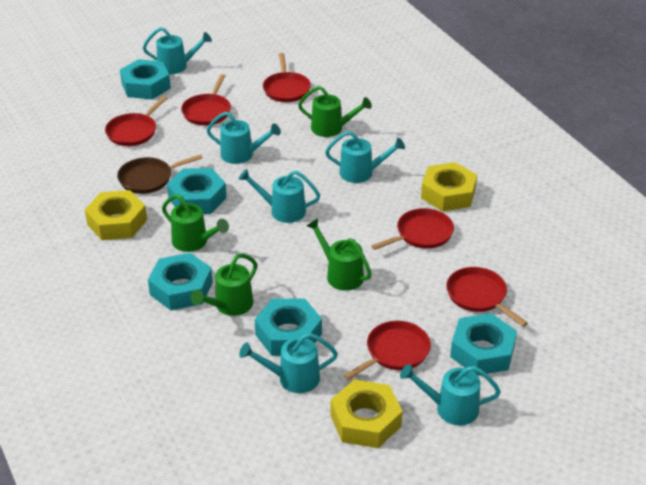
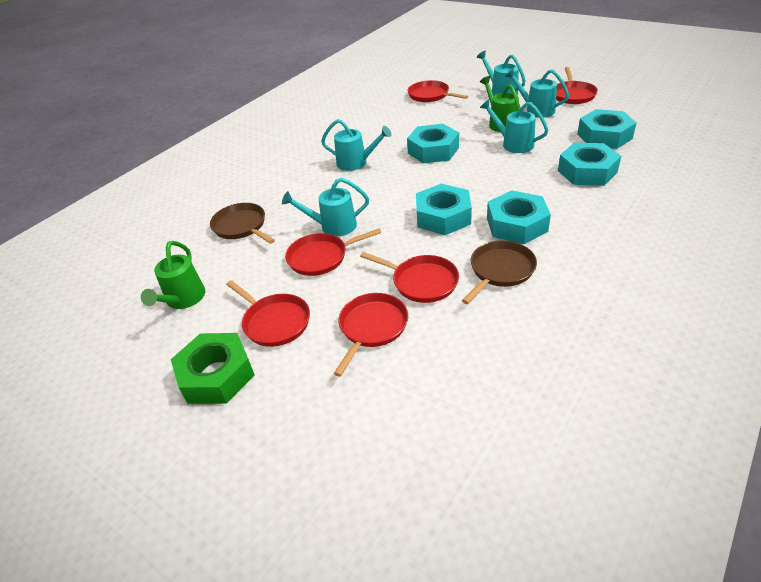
brown pan: 1 -> 2
green nut: 0 -> 1
green watering can: 4 -> 2
turquoise watering can: 6 -> 5
yellow nut: 3 -> 0

